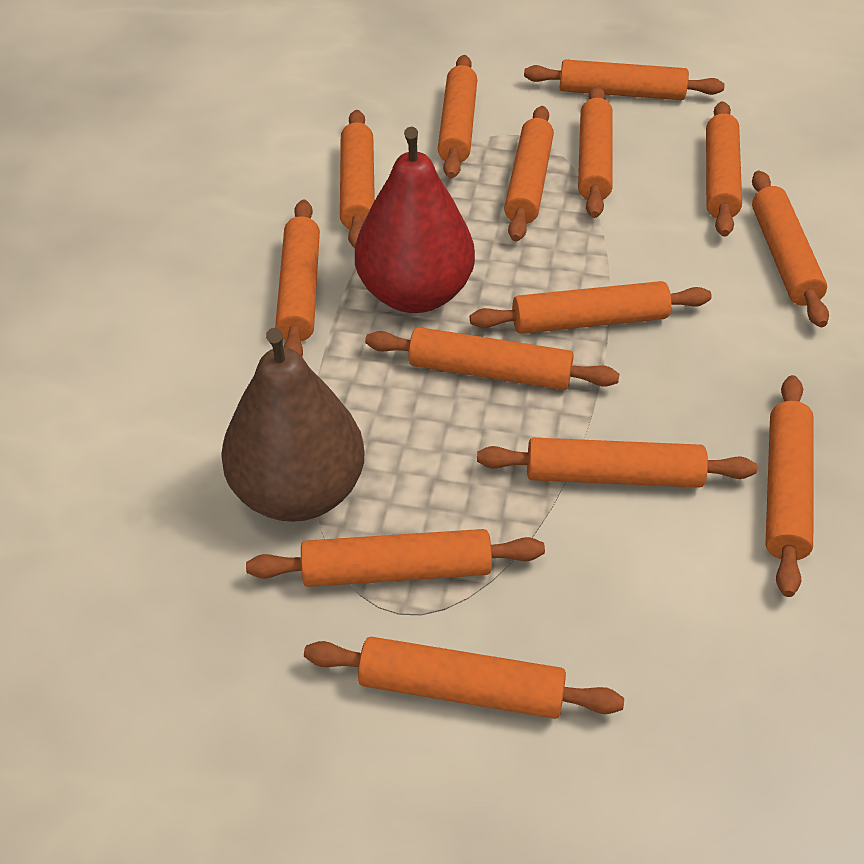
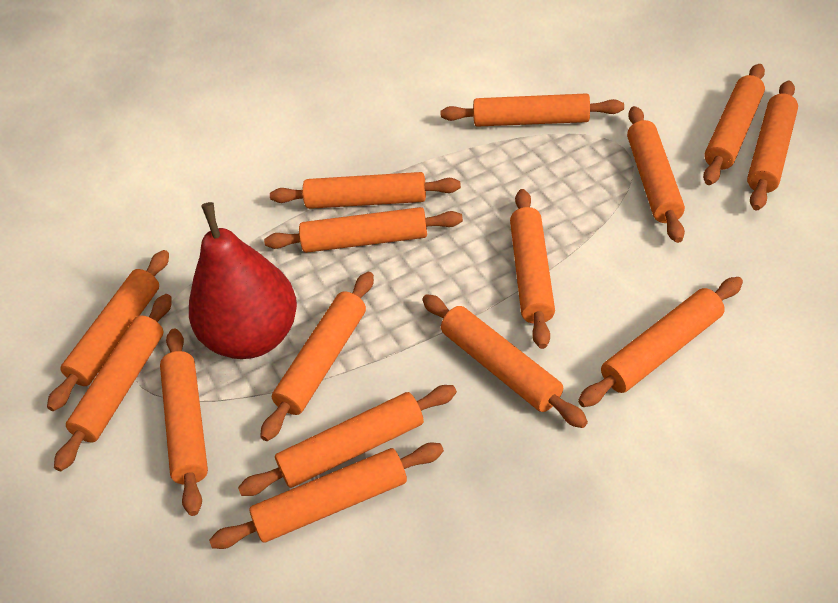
brown pear: 1 -> 0
orange rolling pin: 14 -> 15

